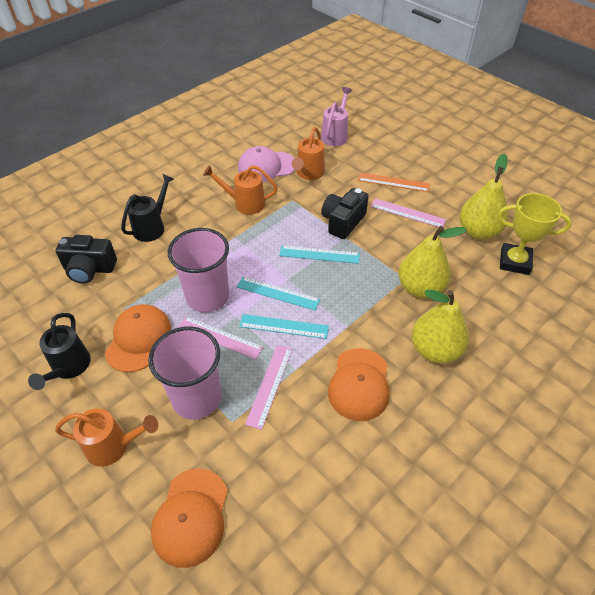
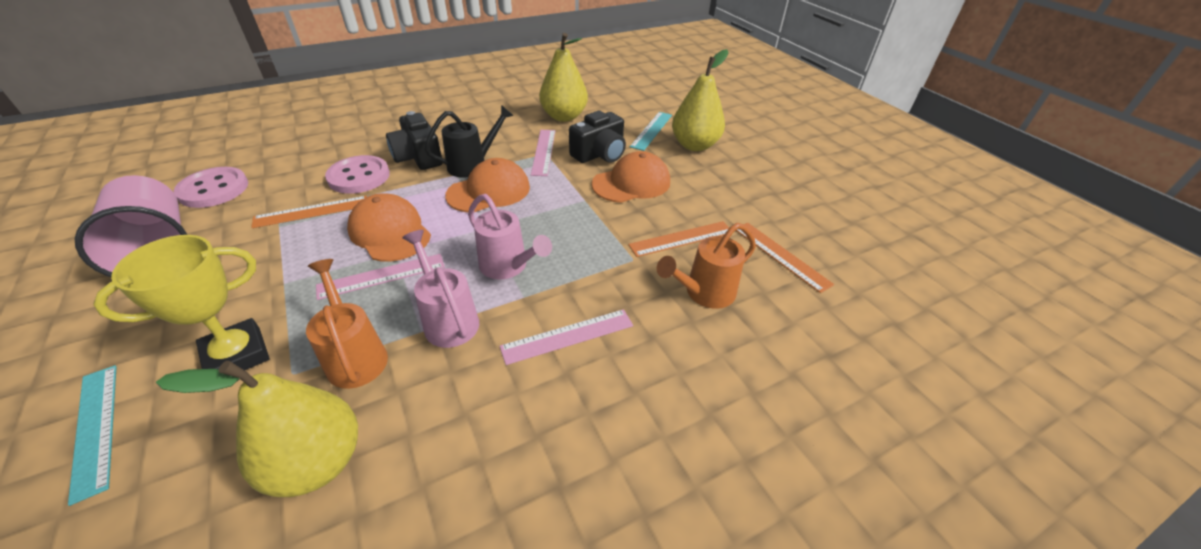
black watering can: 2 -> 1
orange ruler: 1 -> 3
orange watering can: 3 -> 2
pink button: 0 -> 2
pink cap: 1 -> 0
pink cup: 2 -> 1
pink watering can: 1 -> 2
turquoise ruler: 3 -> 2

